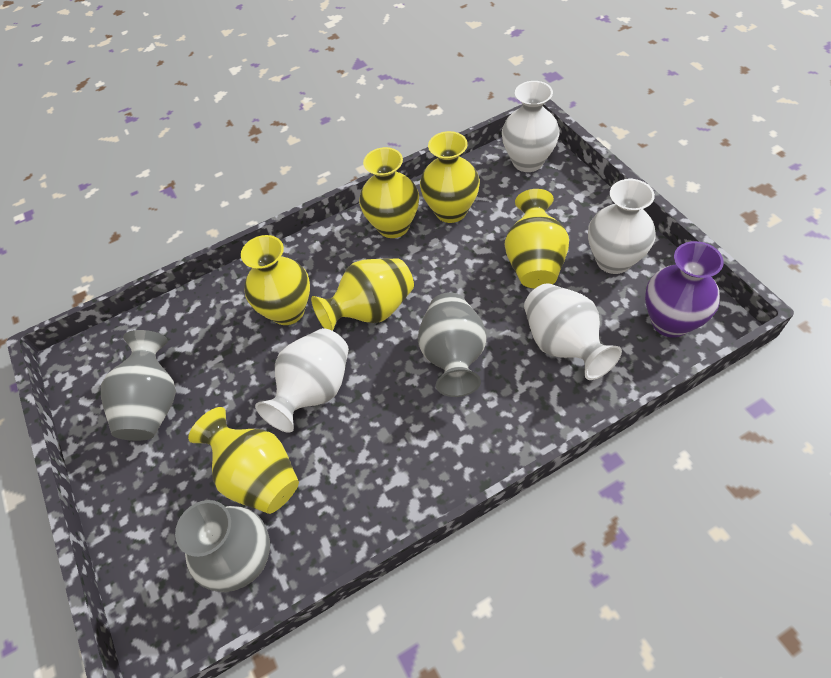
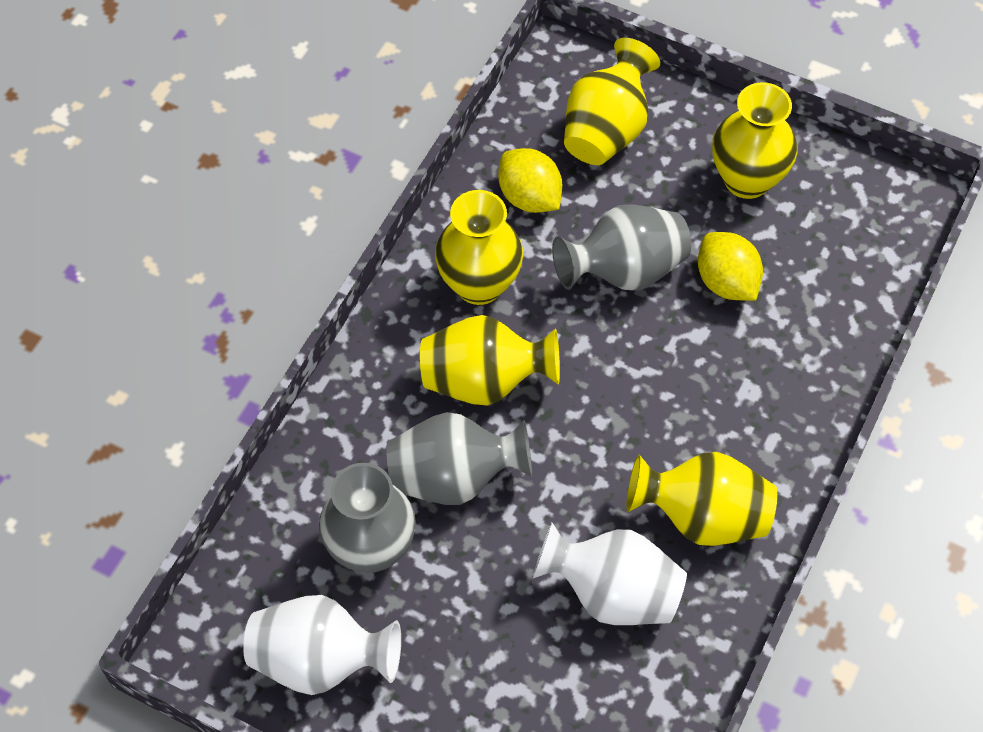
purple vase: 1 -> 0
white vase: 4 -> 2
yellow lemon: 0 -> 2
yellow vase: 6 -> 5

